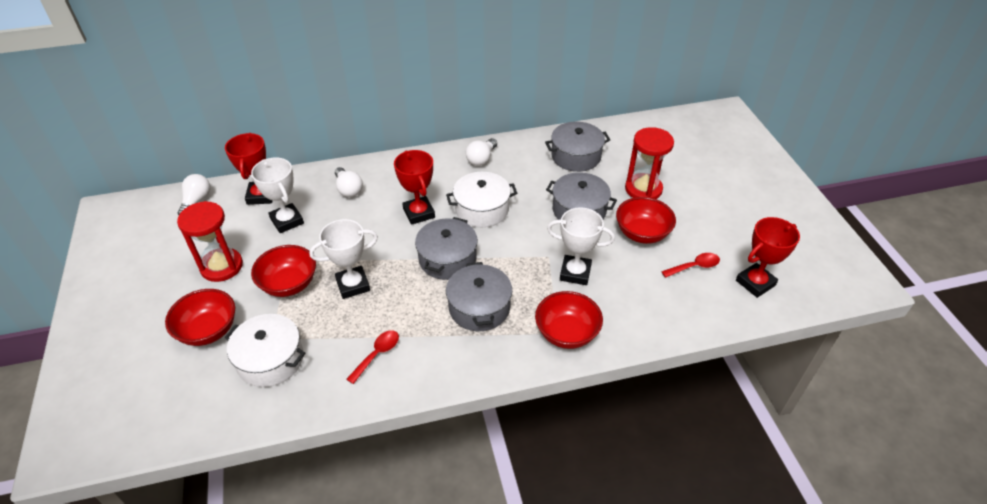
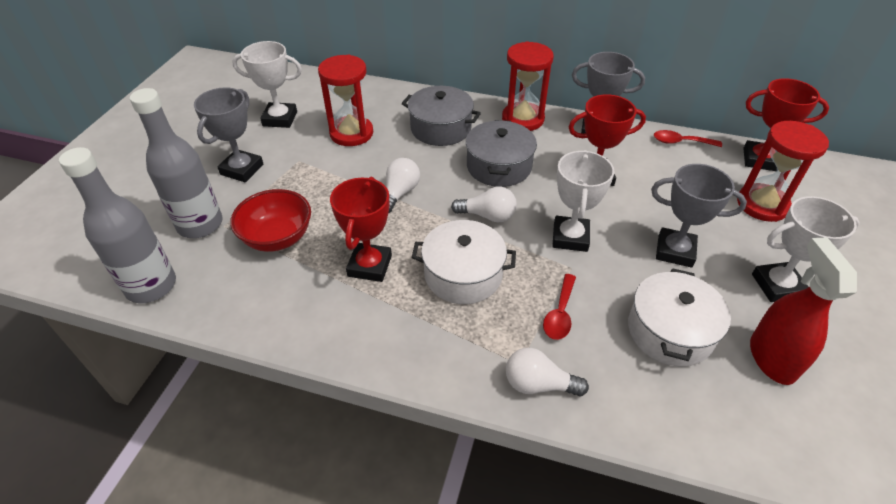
grey bottle: 0 -> 2
grey pot: 4 -> 2
grey trophy: 0 -> 3
red bowl: 4 -> 1
red hourglass: 2 -> 3
red spray bottle: 0 -> 1

